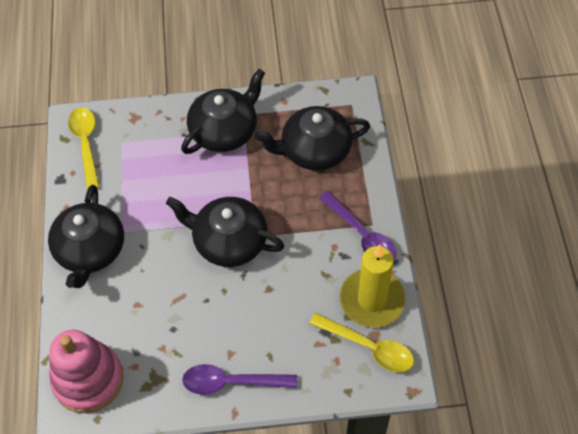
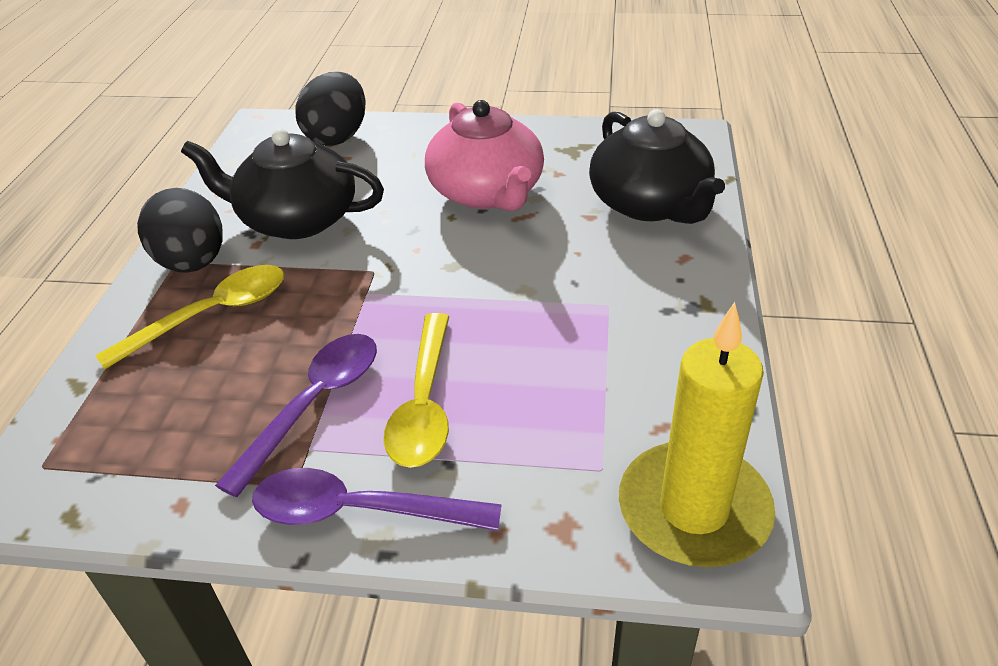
black egg: 0 -> 2
black teapot: 4 -> 2
pink stacking toy: 1 -> 0
pink teapot: 0 -> 1

